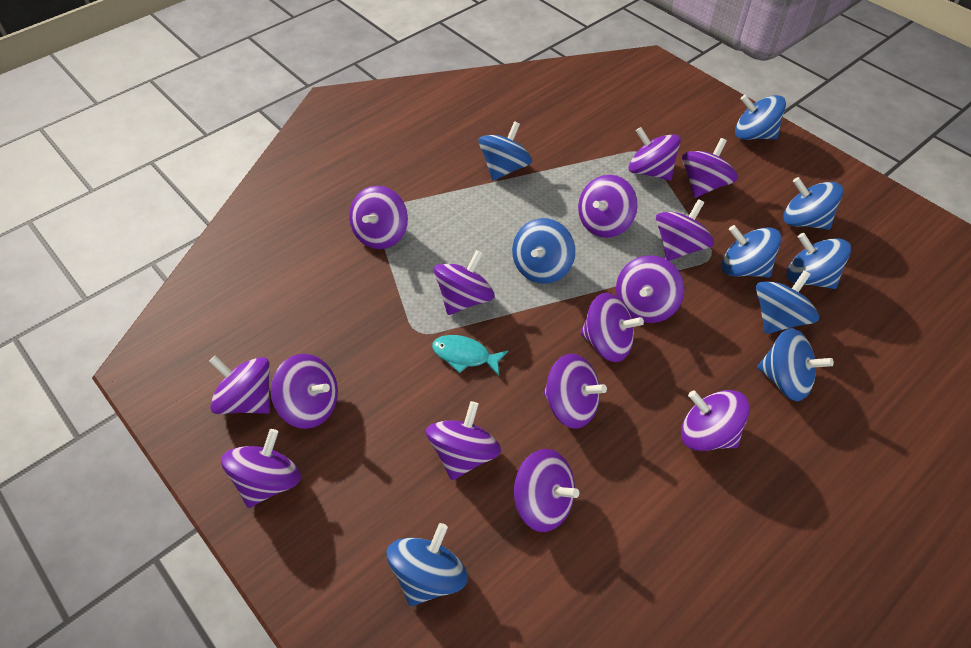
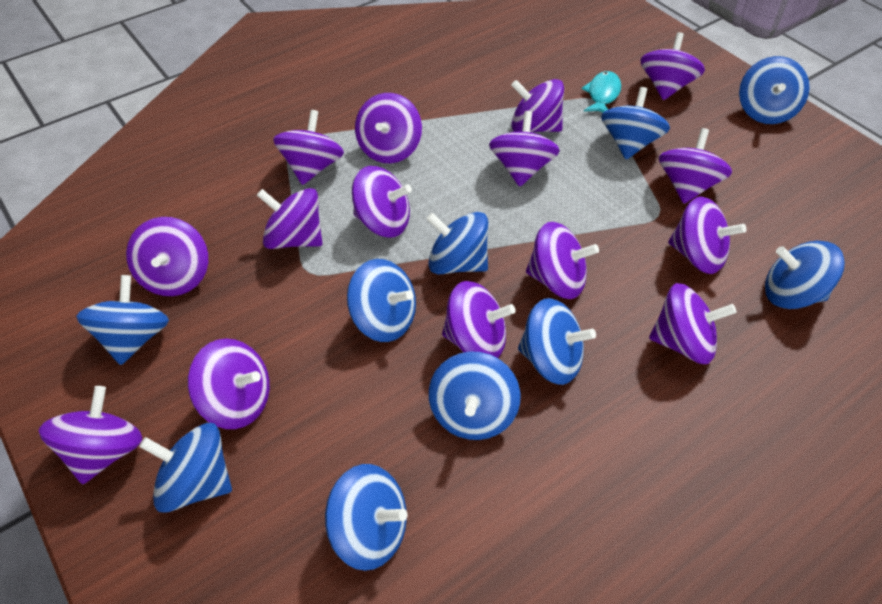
blue spinning top: 9 -> 10

